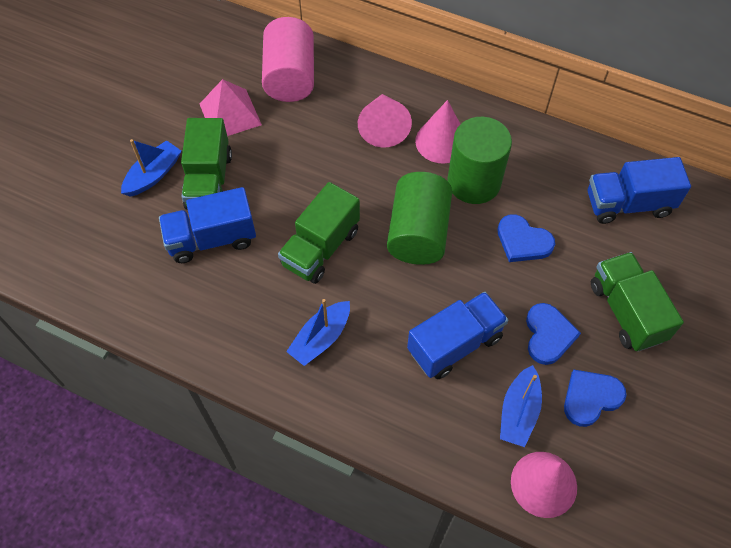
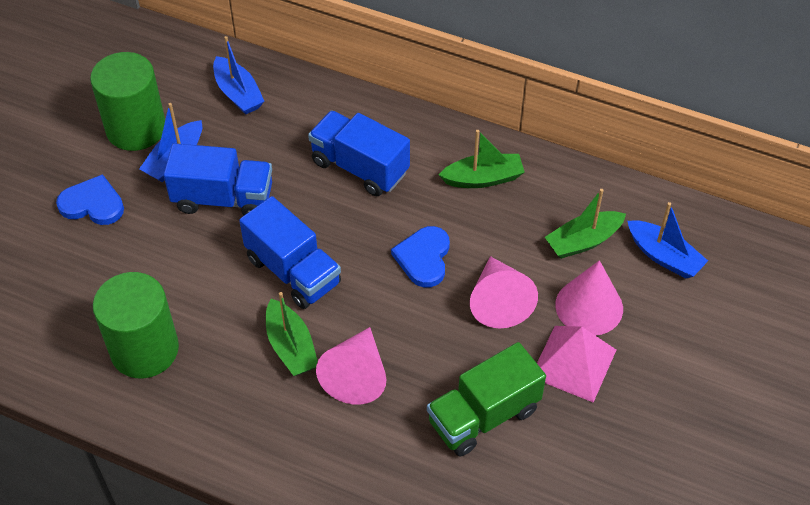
blue heart: 3 -> 2
green boat: 0 -> 3
green truck: 3 -> 1
pink cylinder: 1 -> 0

